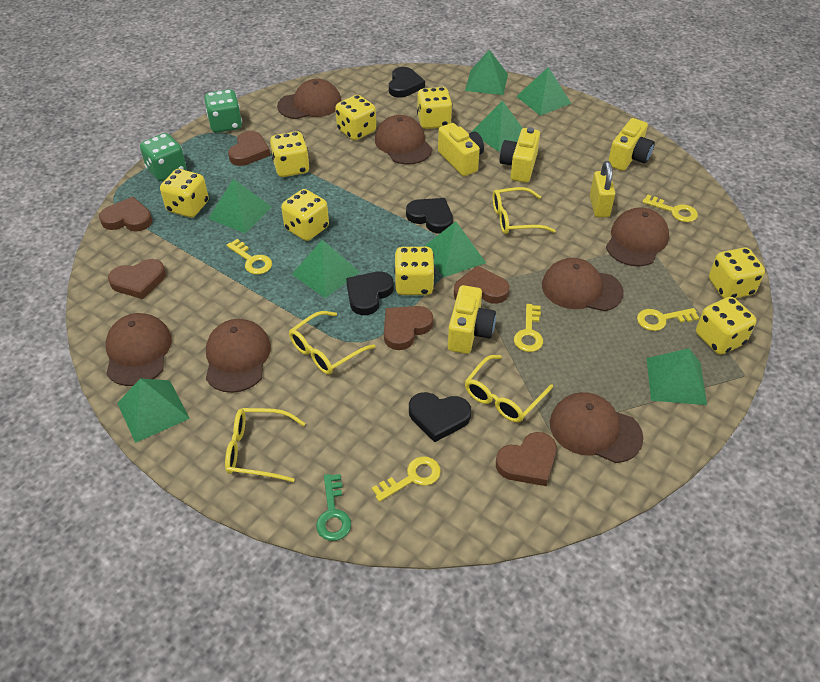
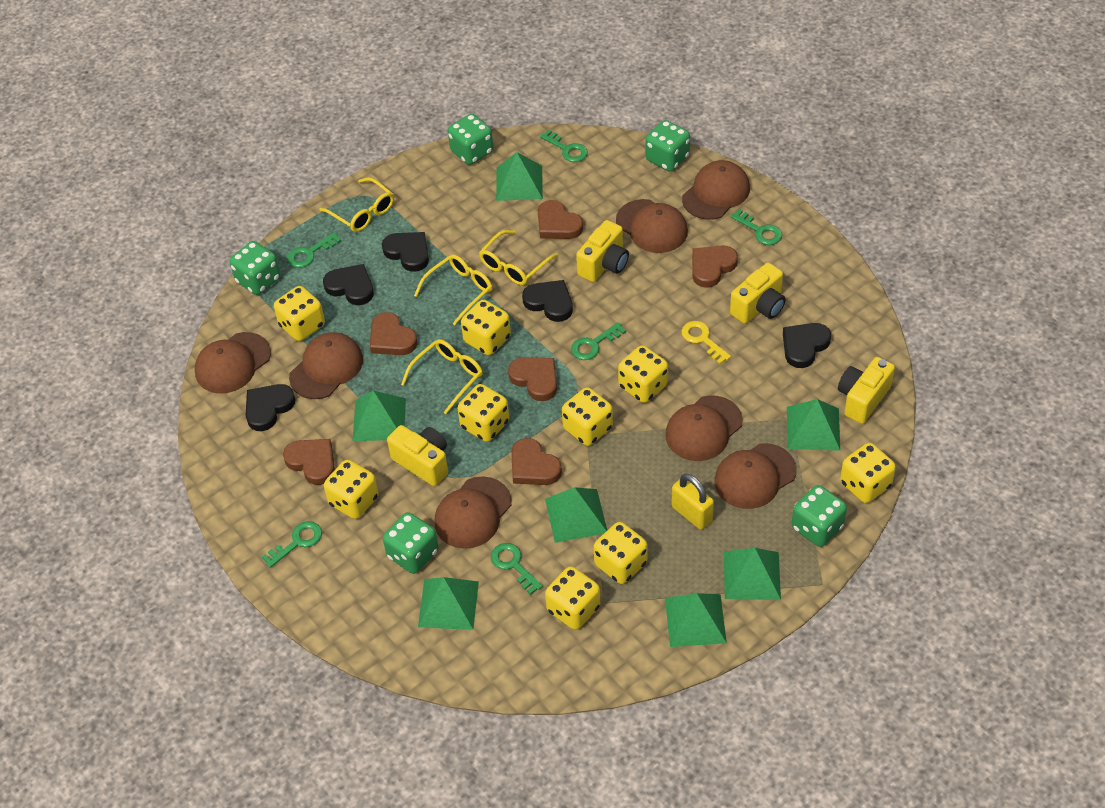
black heart: 4 -> 5
green dice: 2 -> 5
green key: 1 -> 6
green pyramid: 8 -> 7
yellow dice: 8 -> 9
yellow key: 5 -> 1

